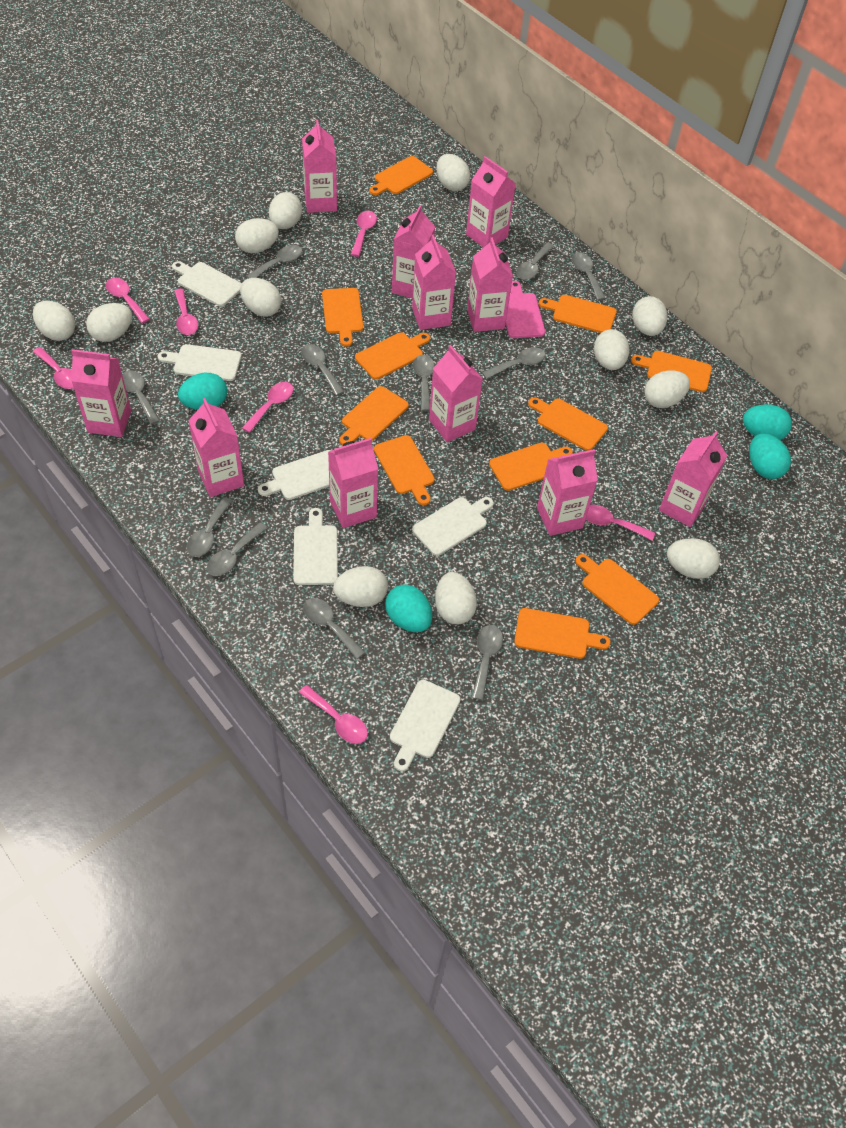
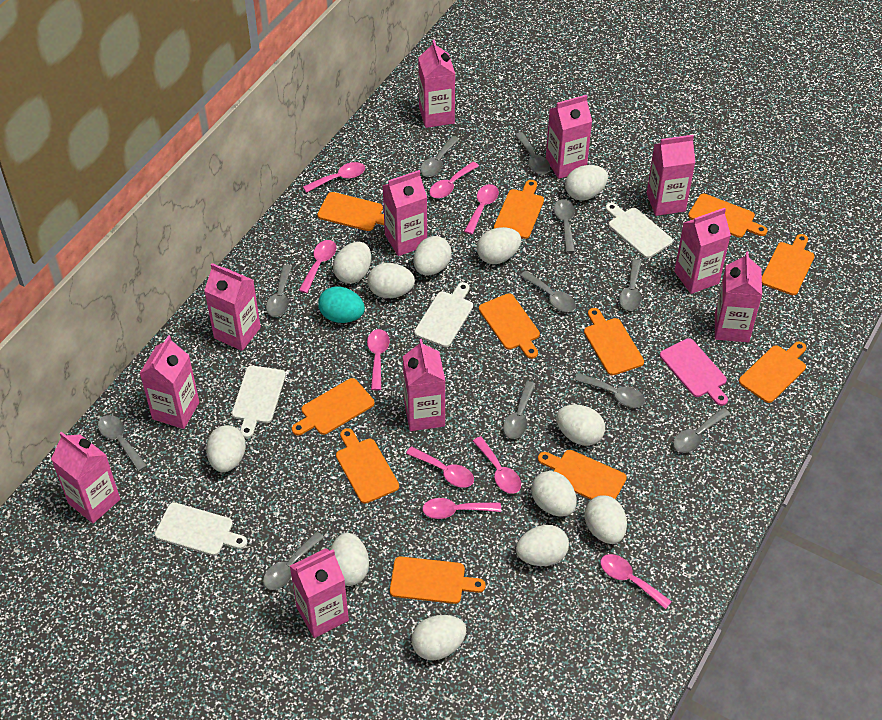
pink spoon: 7 -> 9
turquoise egg: 4 -> 1
white cutting board: 6 -> 4

